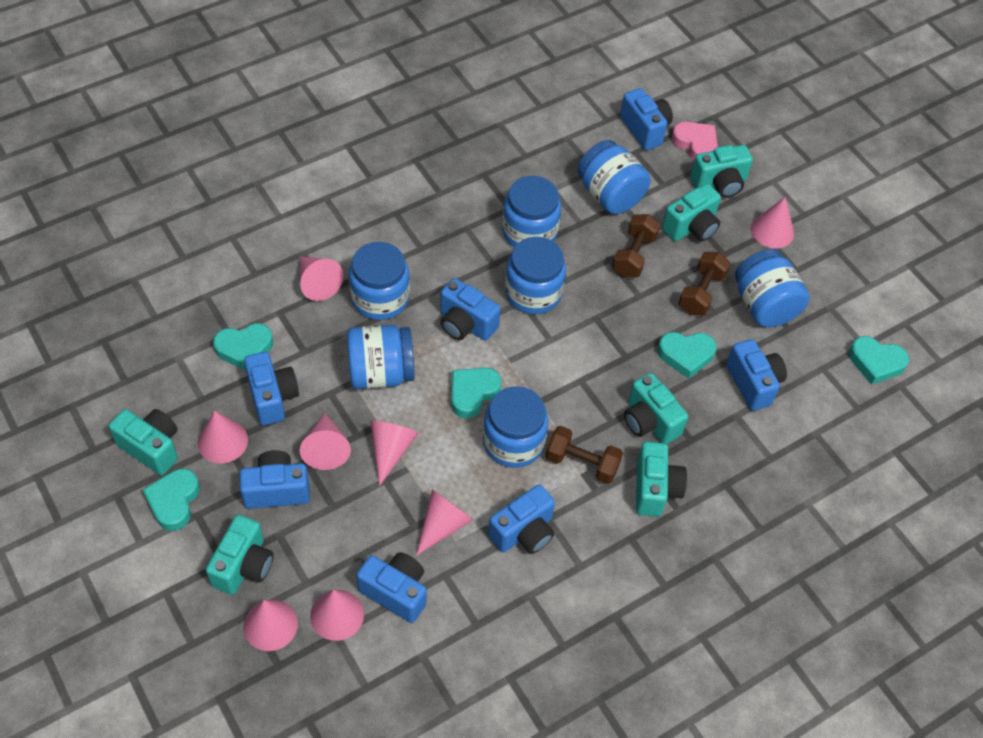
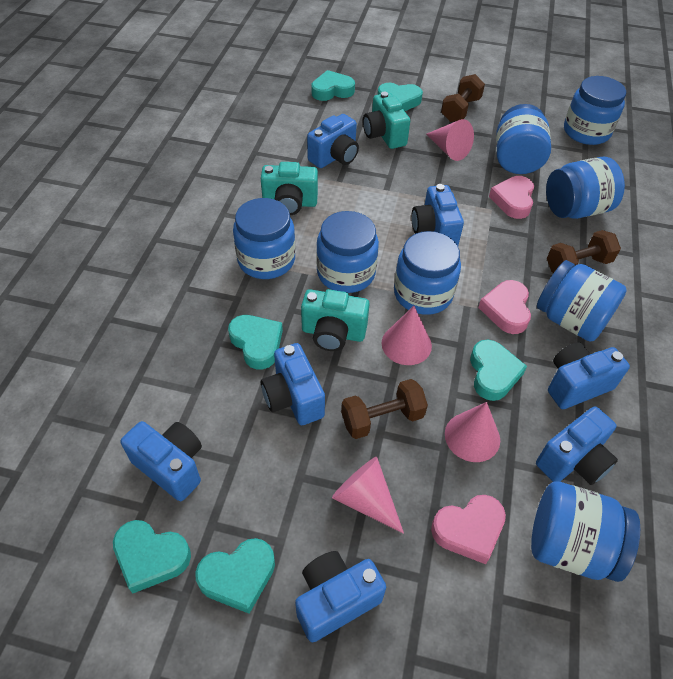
blue jar: 7 -> 8
pink cone: 8 -> 4
pink heart: 1 -> 3
turquoise camera: 6 -> 3
turquoise heart: 5 -> 6

